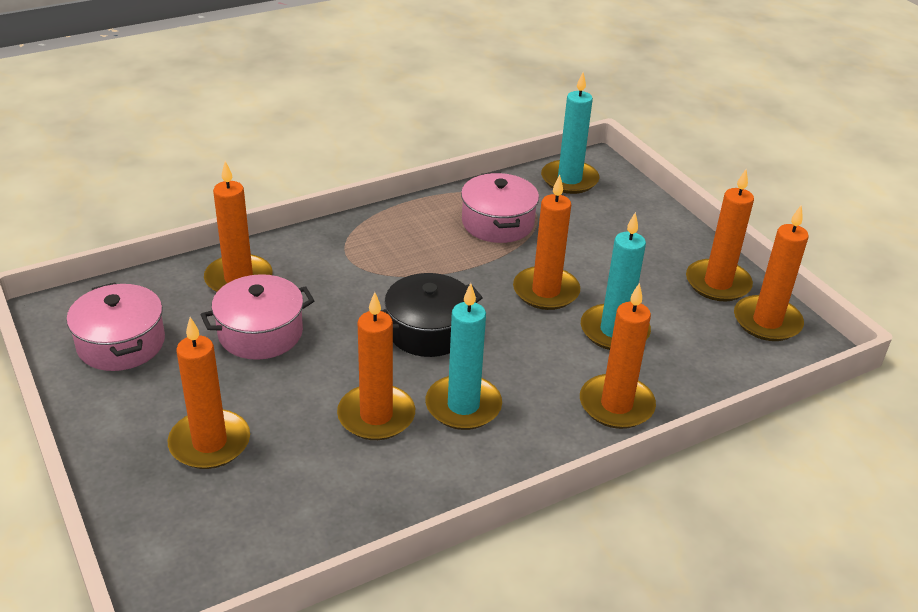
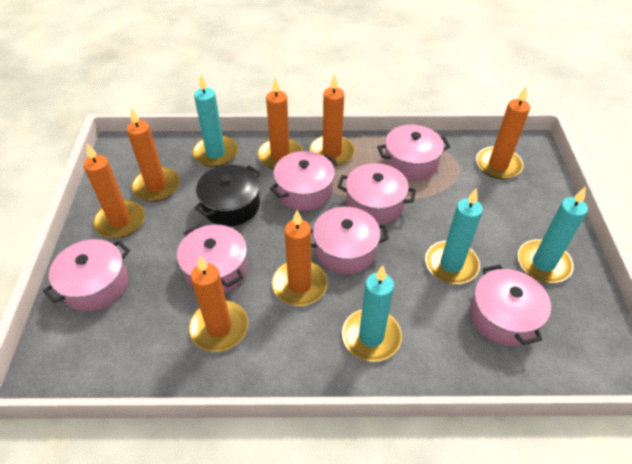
pink pot: 3 -> 7
turquoise candle: 3 -> 4

